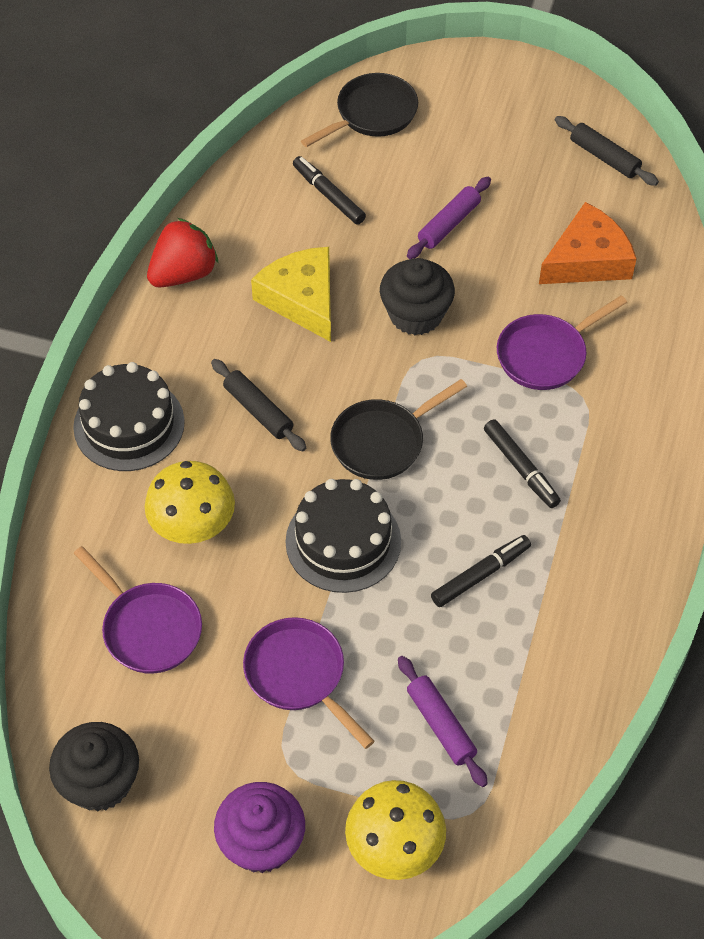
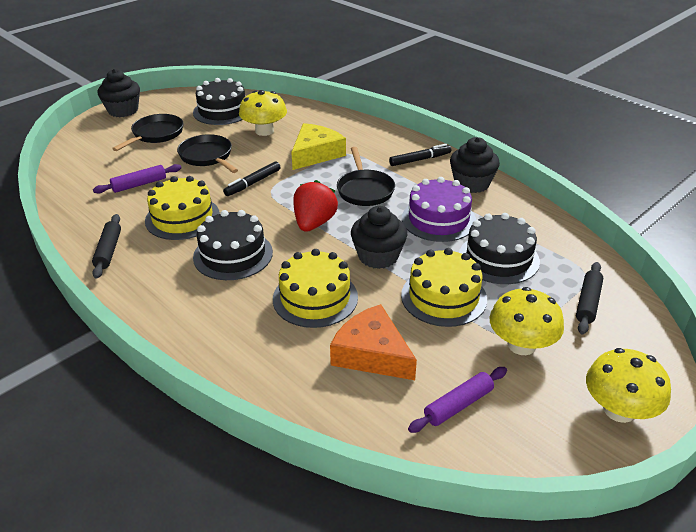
black cake: 2 -> 3
black cupcake: 2 -> 3
black marker: 3 -> 2
black pan: 2 -> 3
purple cake: 0 -> 1
purple cupcake: 1 -> 0
purple pan: 3 -> 0
yellow cake: 0 -> 3
yellow mushroom: 2 -> 3

